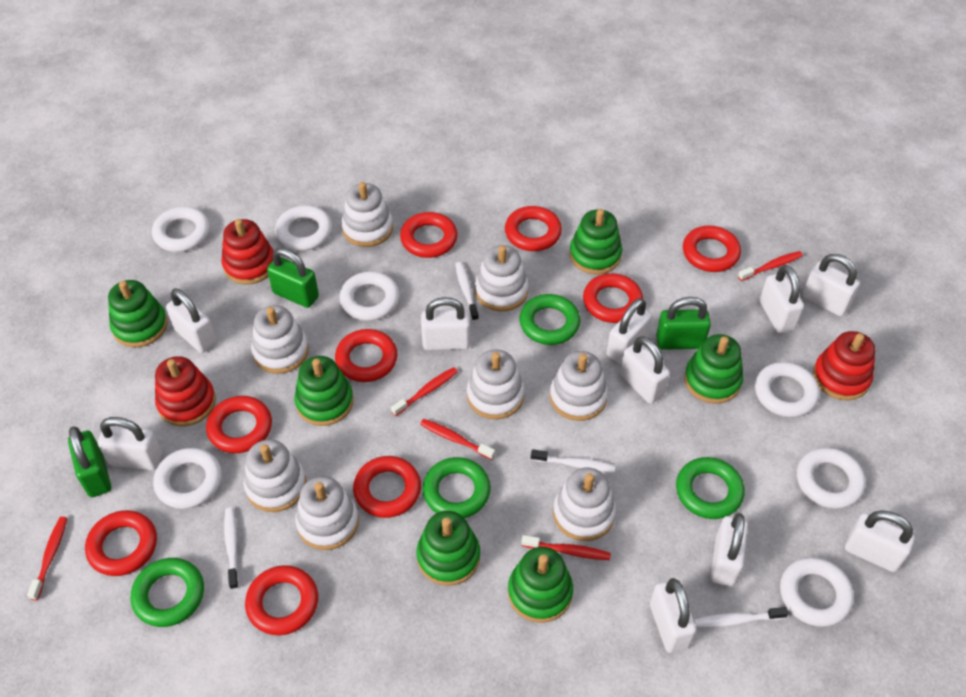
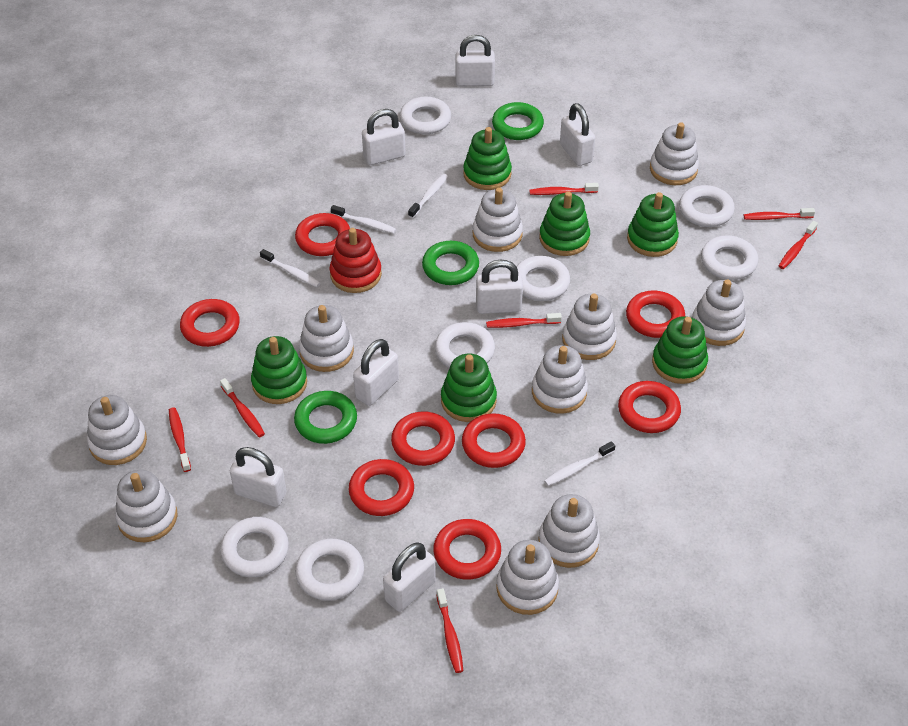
green padlock: 3 -> 0
green ring: 4 -> 3
red ring: 9 -> 8
red stacking toy: 3 -> 1
red toothbrush: 5 -> 7
white padlock: 10 -> 7
white stacking toy: 8 -> 10

